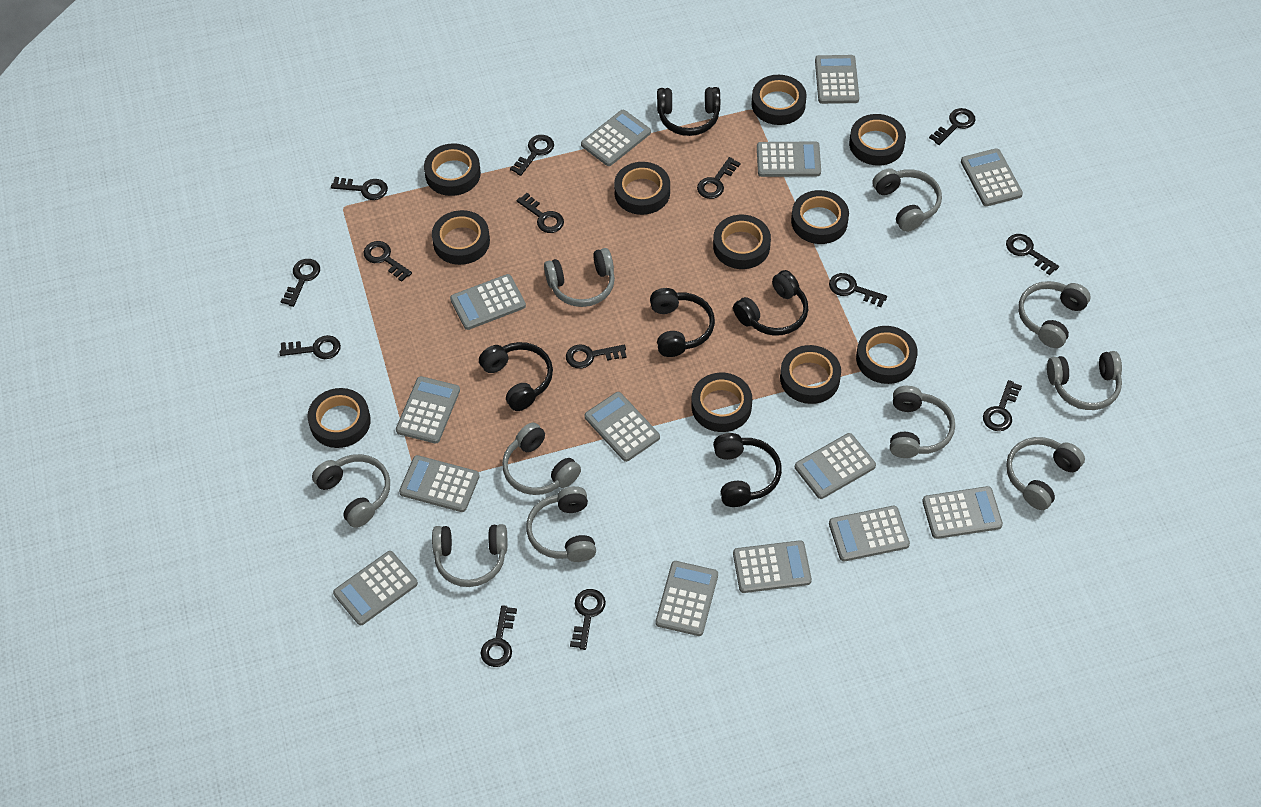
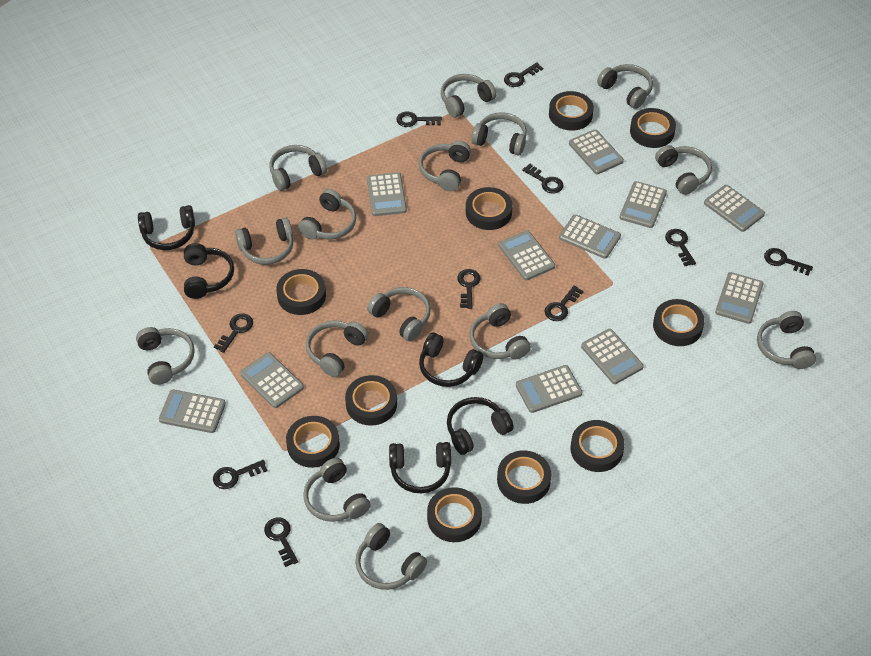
black key: 14 -> 10
black tape: 11 -> 10
grey calculator: 14 -> 11
grey headphones: 10 -> 15

